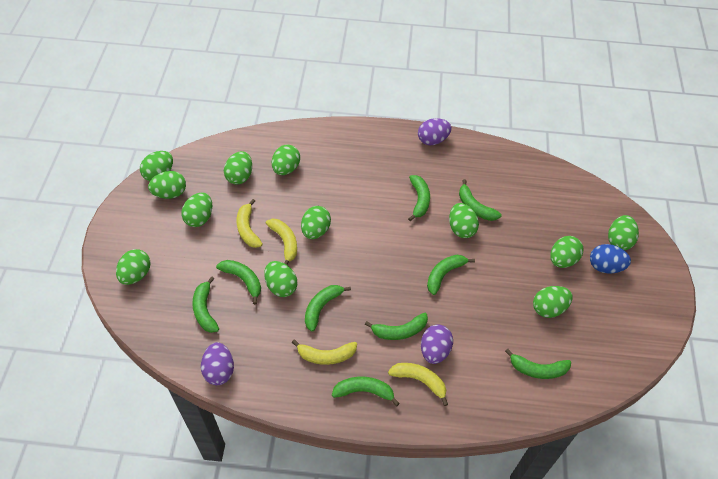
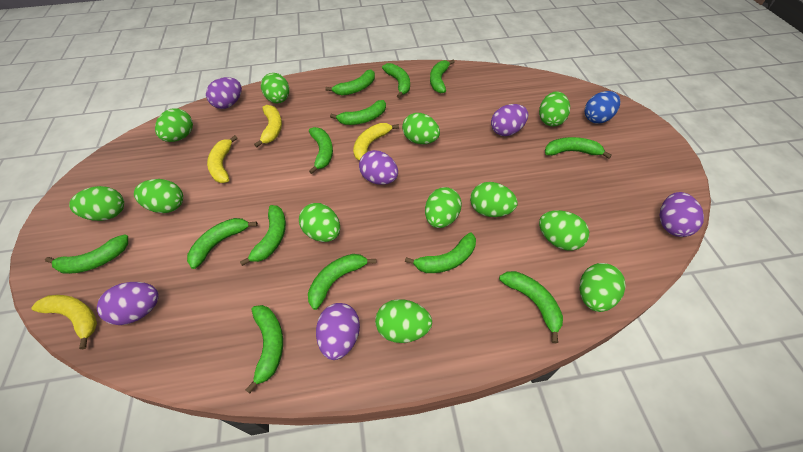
green banana: 9 -> 13
purple egg: 3 -> 6

